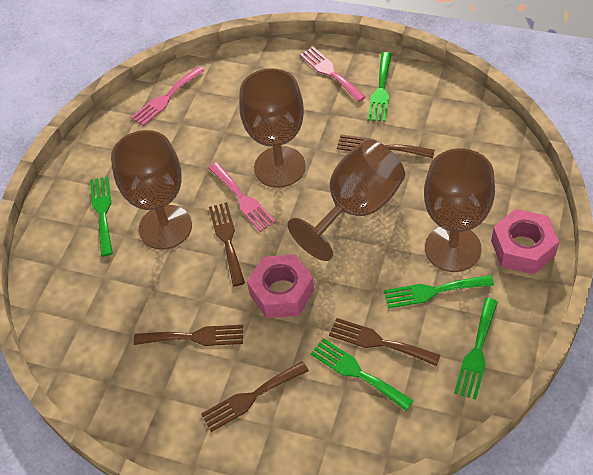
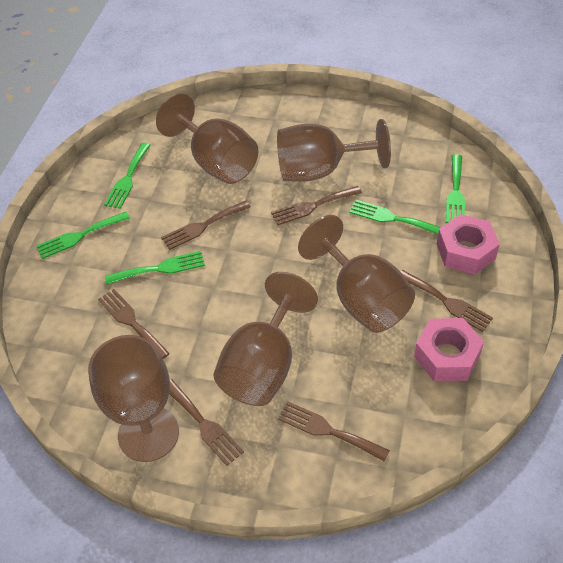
brown fork: 5 -> 6
brown goblet: 4 -> 5
pink fork: 3 -> 0

